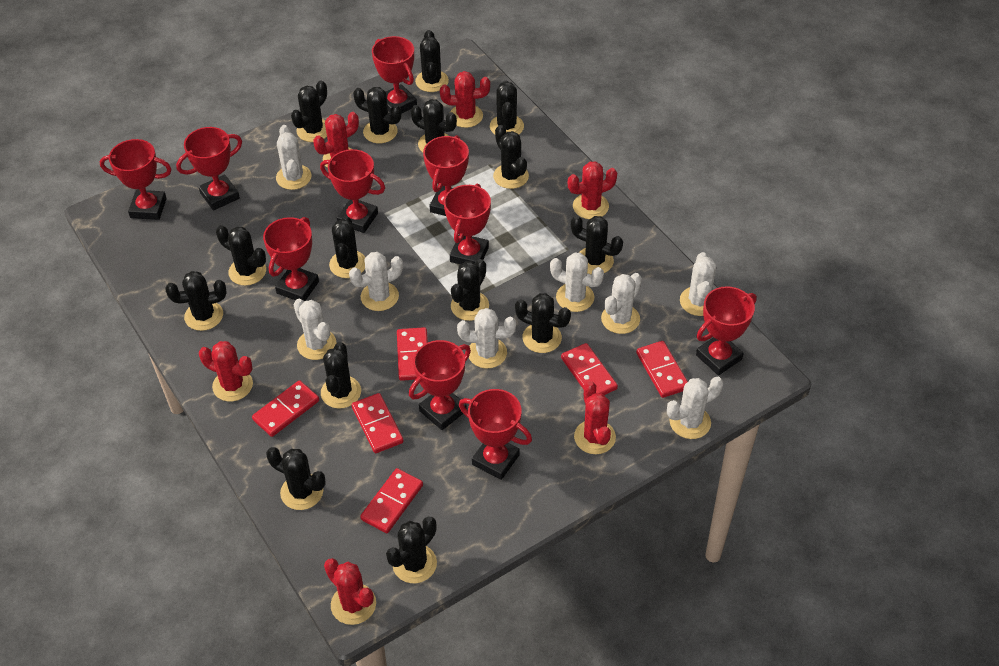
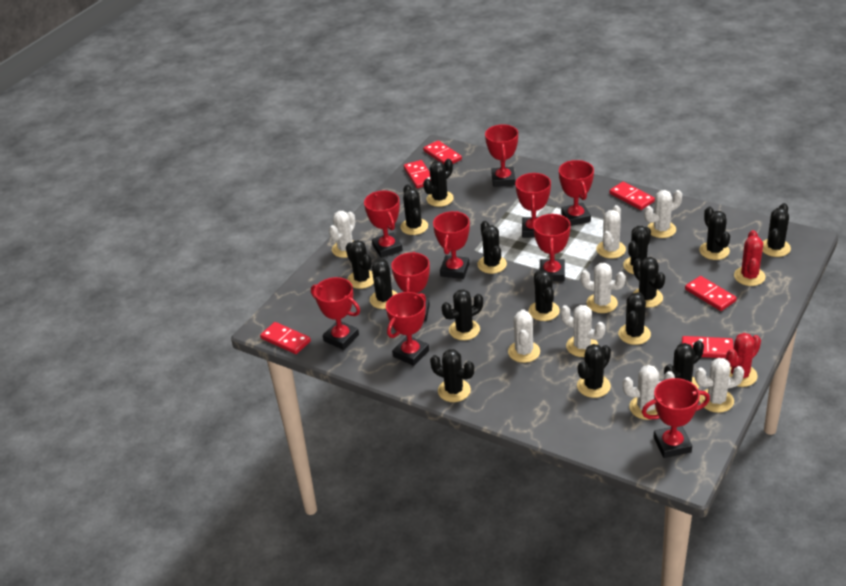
red cactus: 6 -> 2

